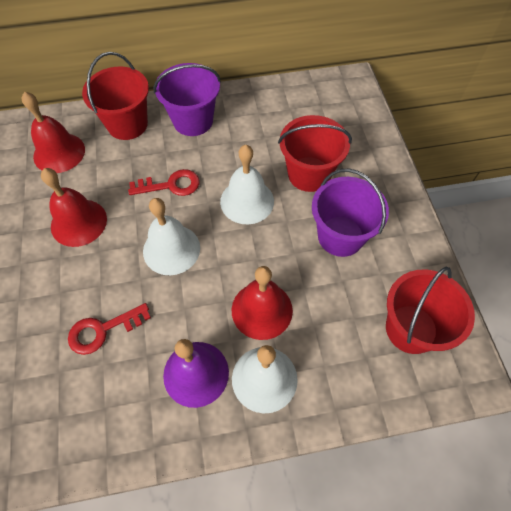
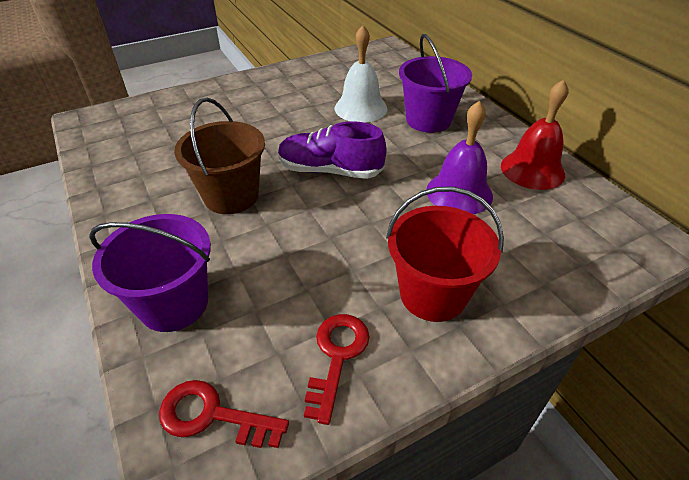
brown bucket: 0 -> 1
purple shoe: 0 -> 1
red bell: 3 -> 1
red bucket: 3 -> 1
white bell: 3 -> 1

